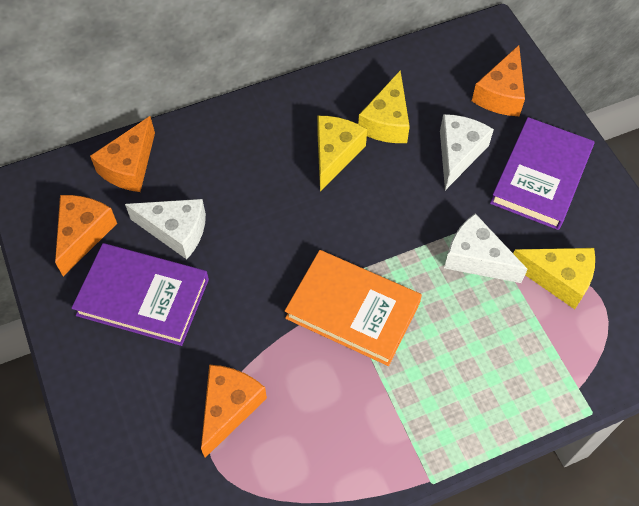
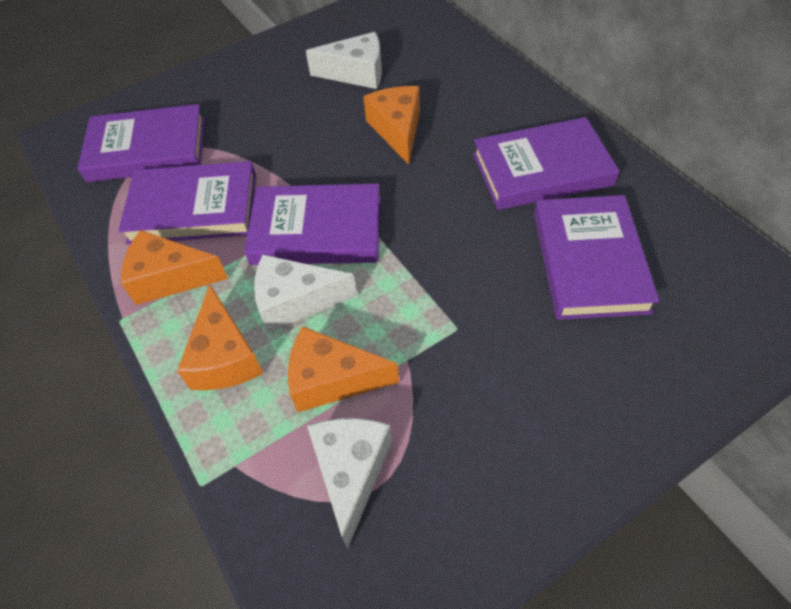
orange book: 1 -> 0
purple book: 2 -> 5
yellow cheese: 3 -> 0

